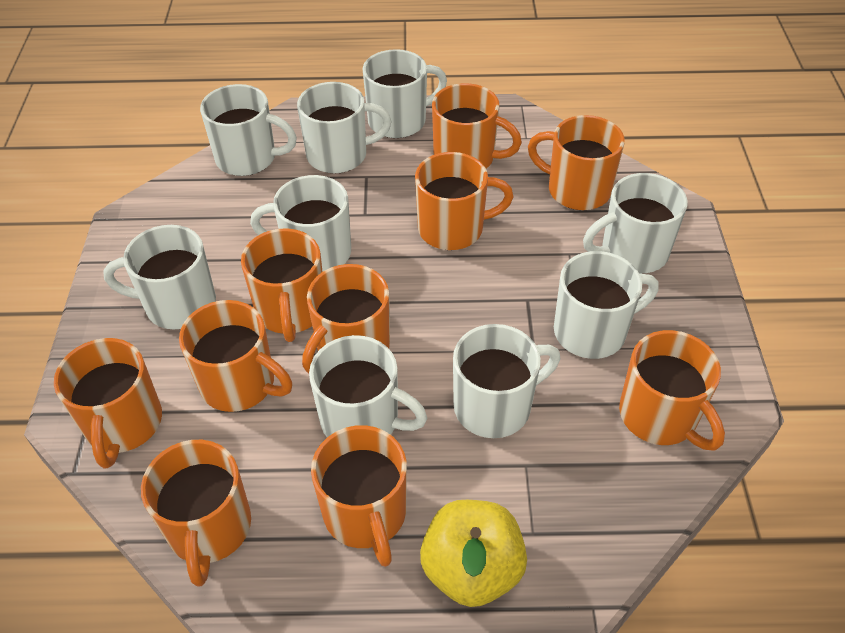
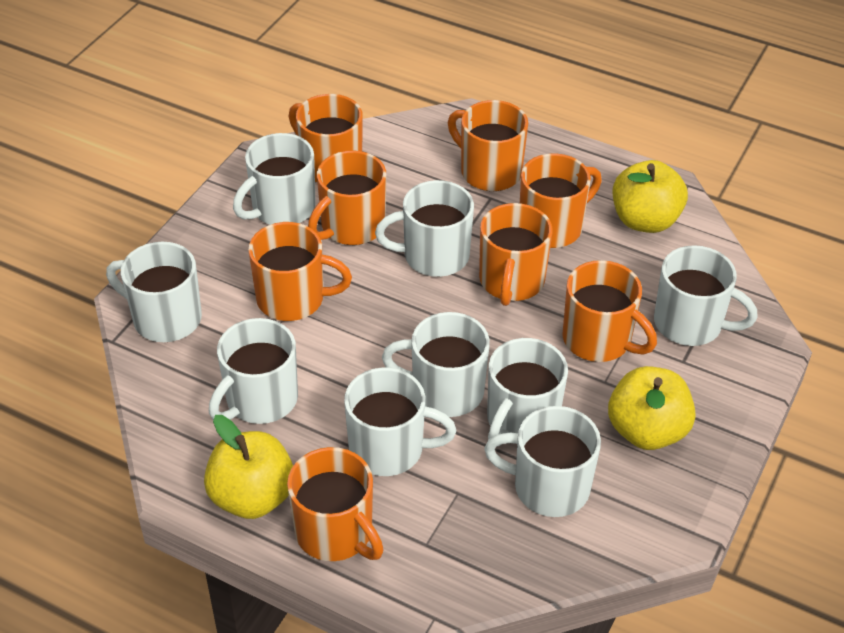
orange mug: 10 -> 8
yellow apple: 1 -> 3

